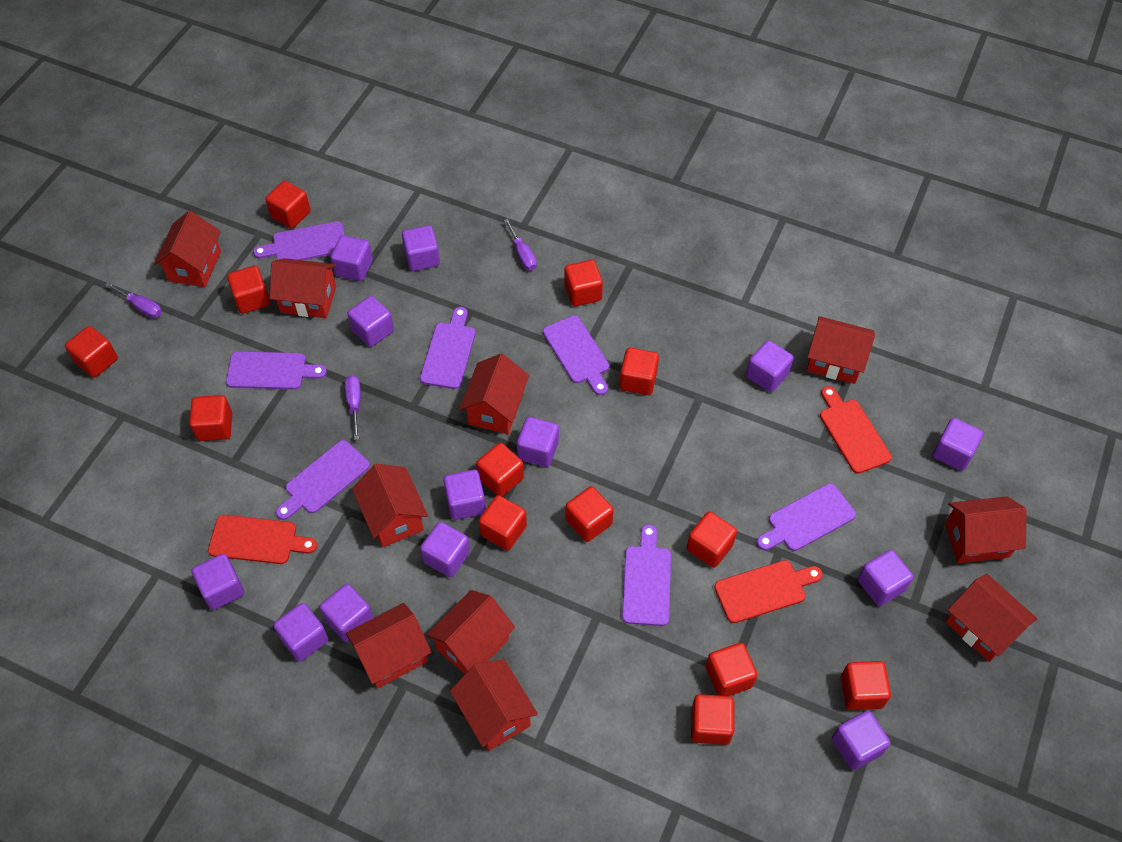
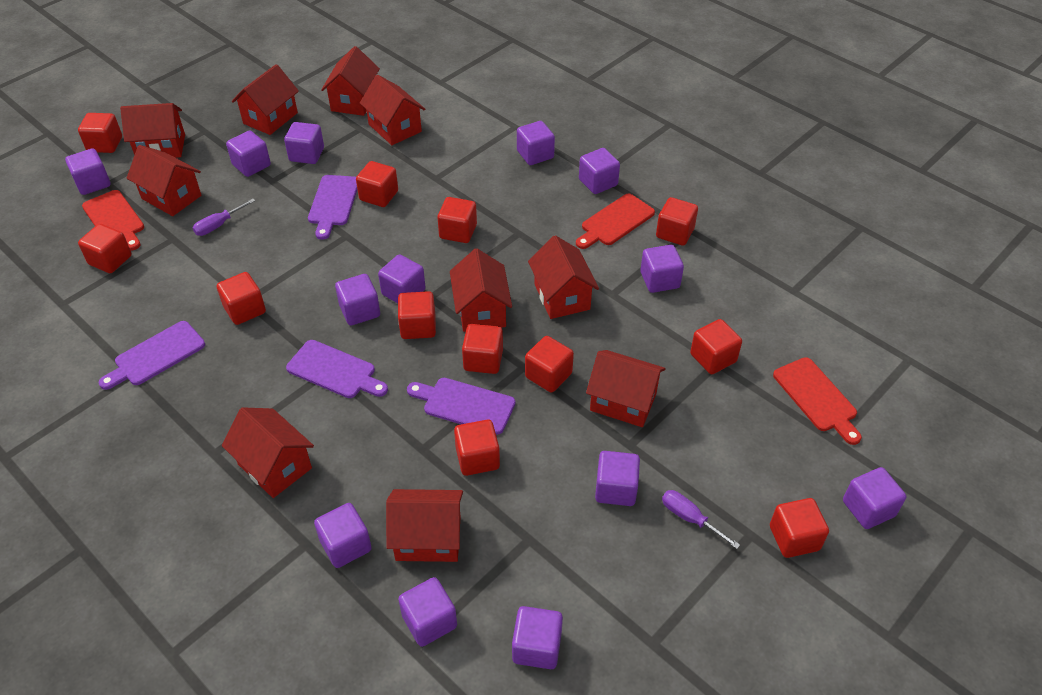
purple cutting board: 7 -> 4
purple screwdriver: 3 -> 2
red cube: 13 -> 12

